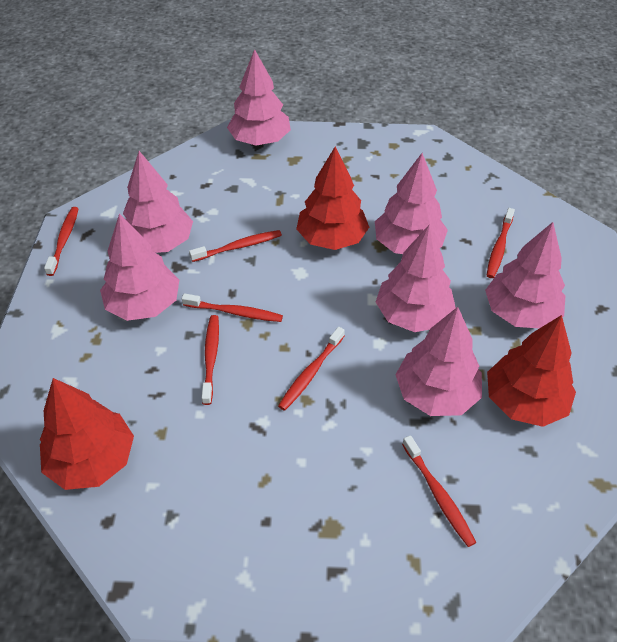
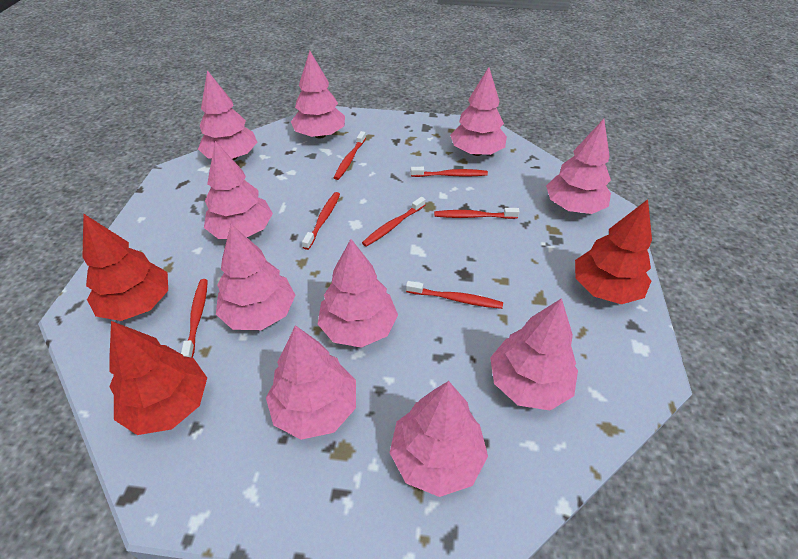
pink tree: 7 -> 10

